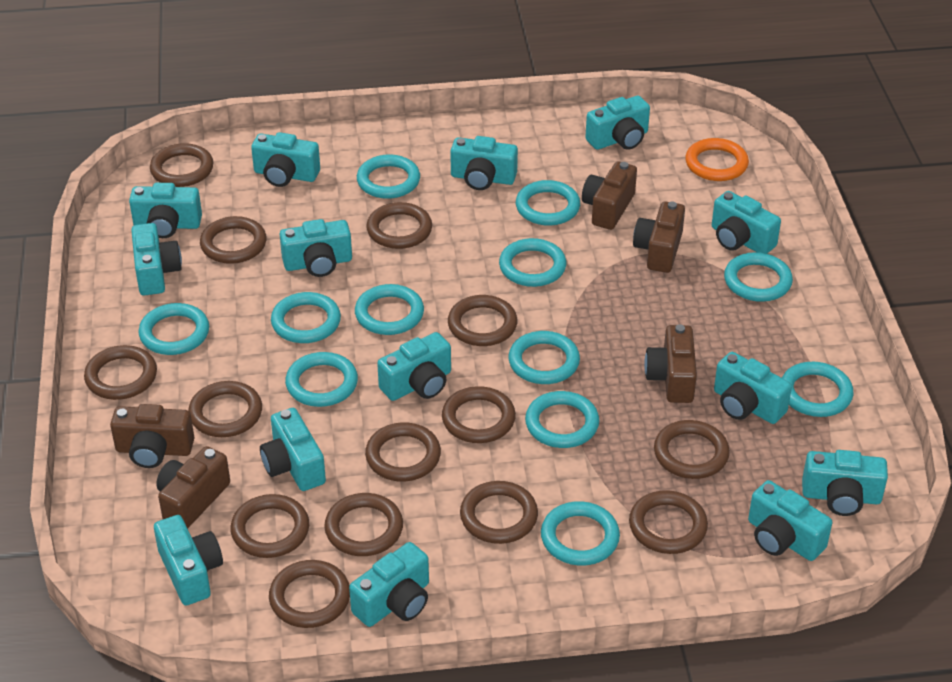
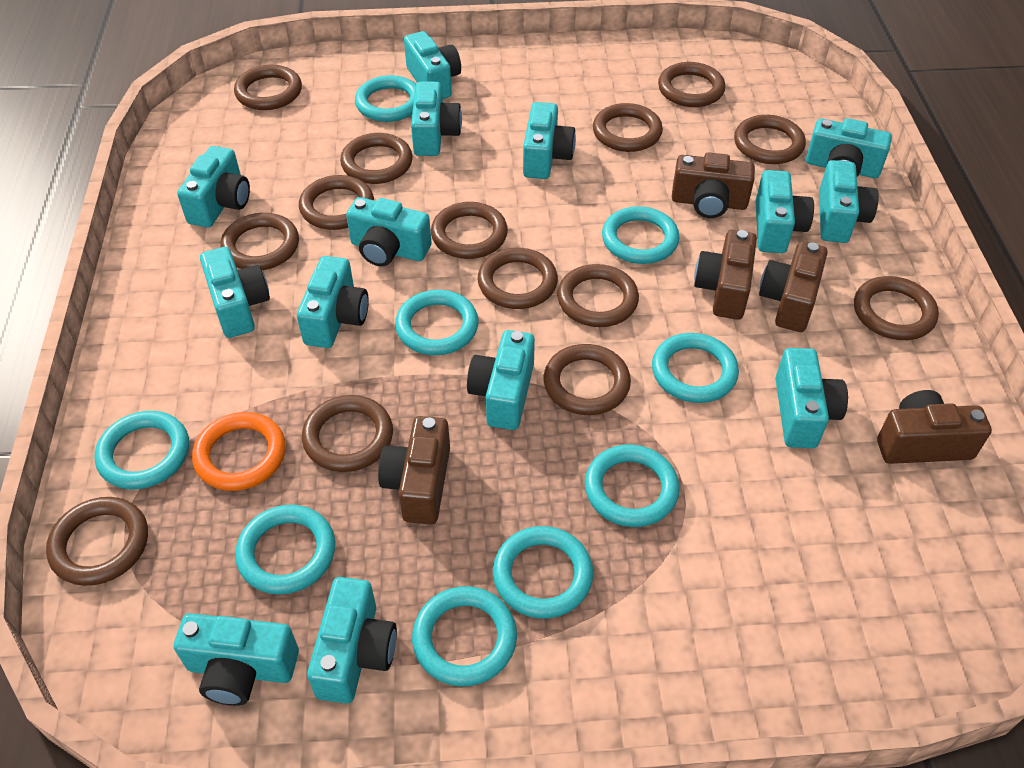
turquoise ring: 12 -> 9

